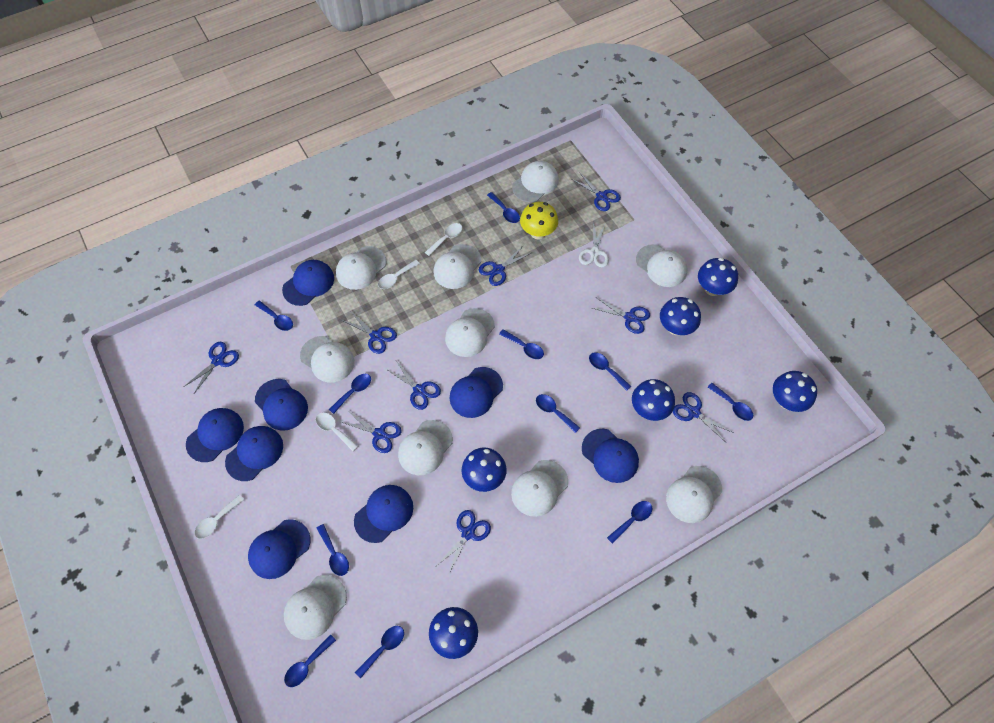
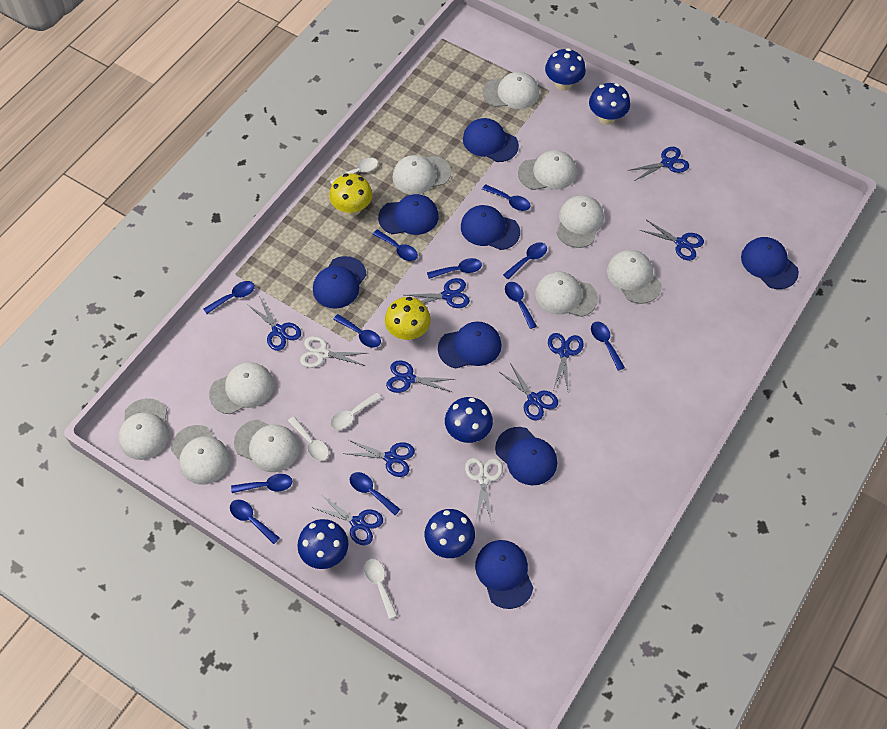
blue mushroom: 6 -> 5
white scissors: 1 -> 2
yellow mushroom: 1 -> 2

